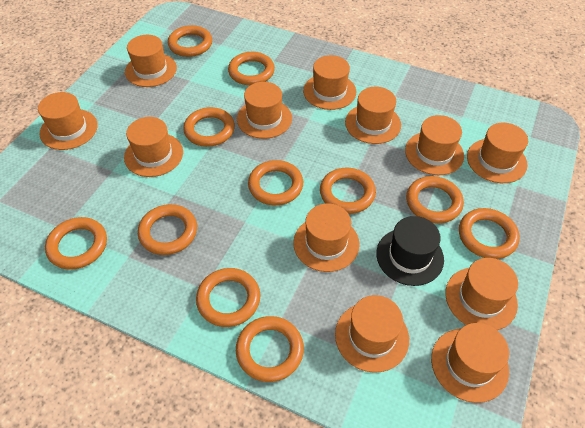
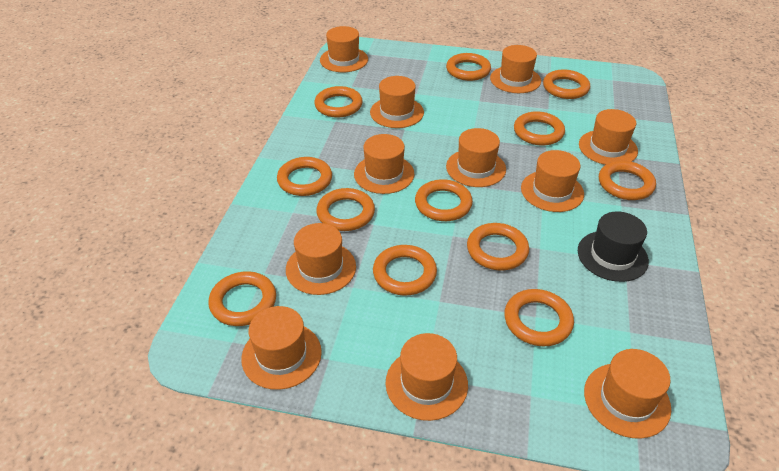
orange hat: 12 -> 11
orange ring: 11 -> 12

